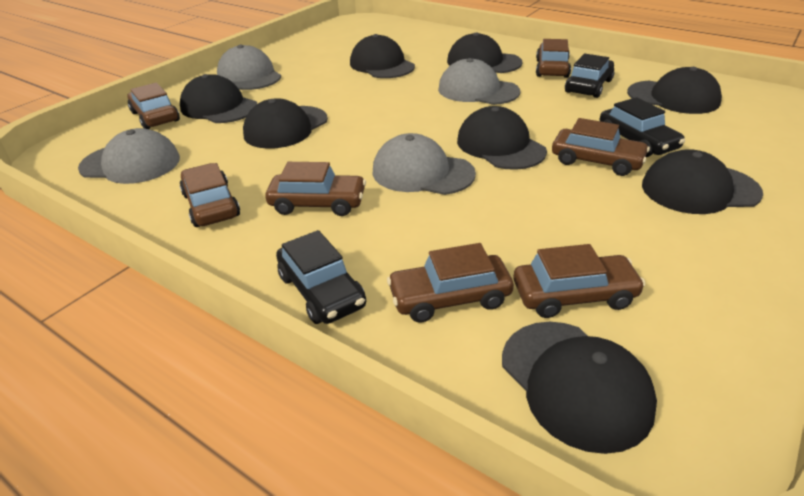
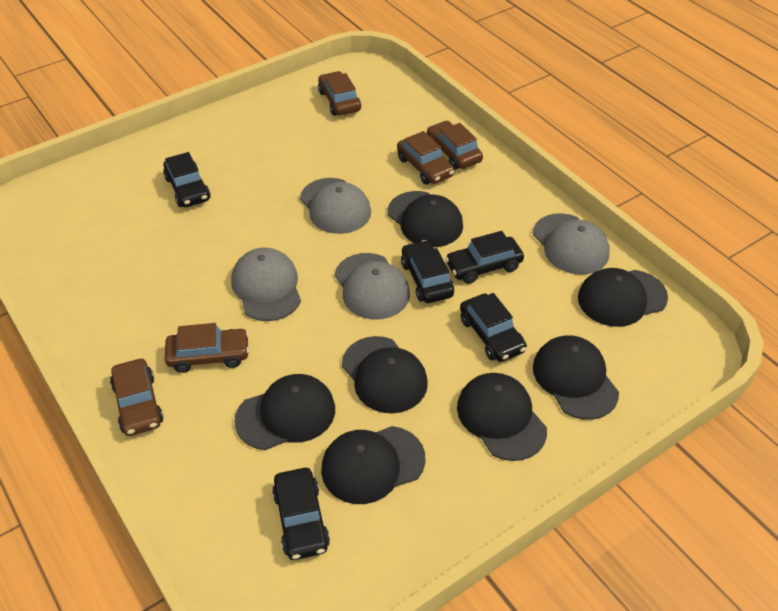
black cap: 8 -> 7
black car: 3 -> 5
brown car: 7 -> 5

